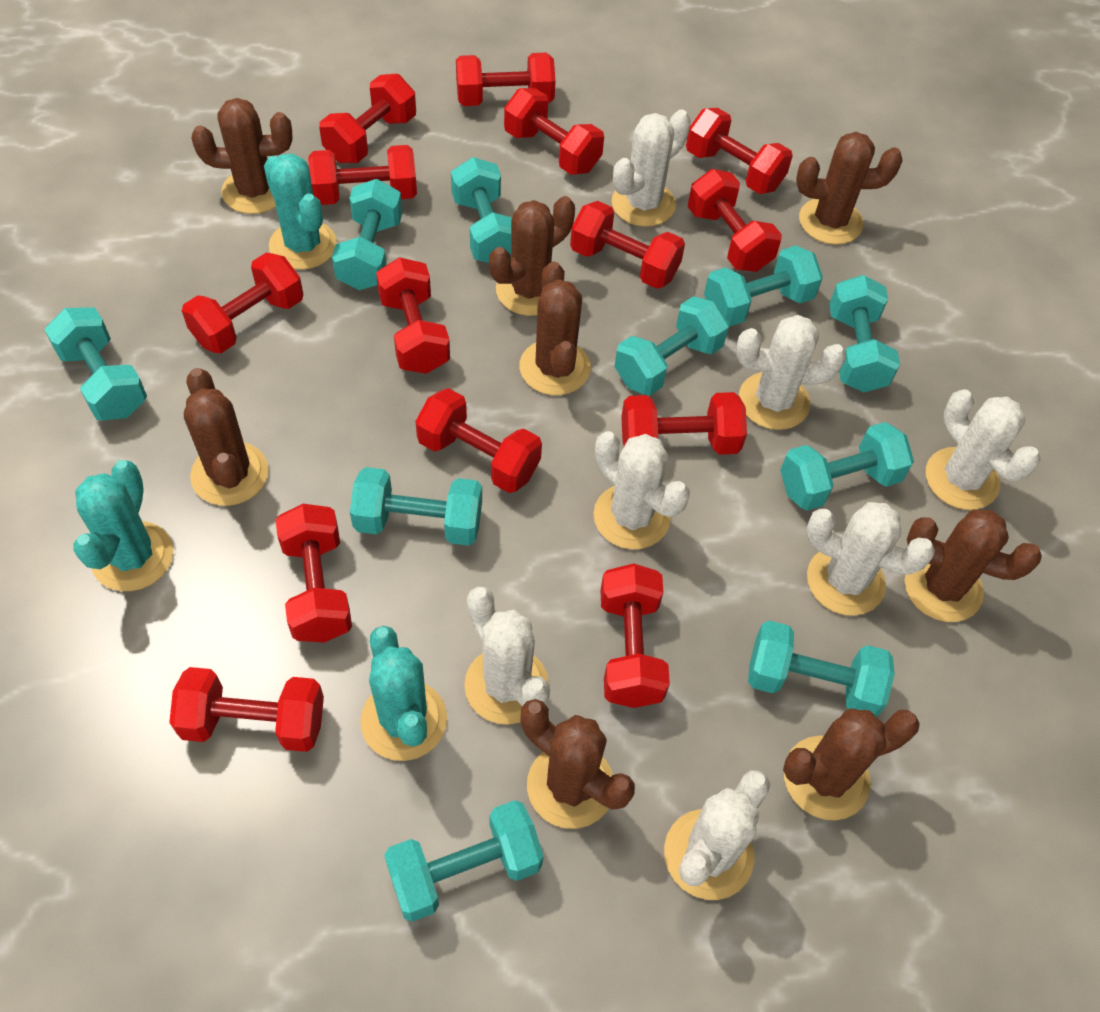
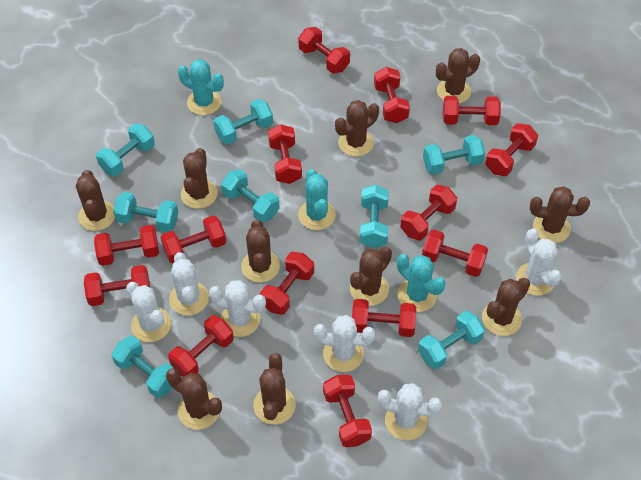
brown cactus: 8 -> 10
turquoise dumbbell: 10 -> 8
white cactus: 7 -> 6

